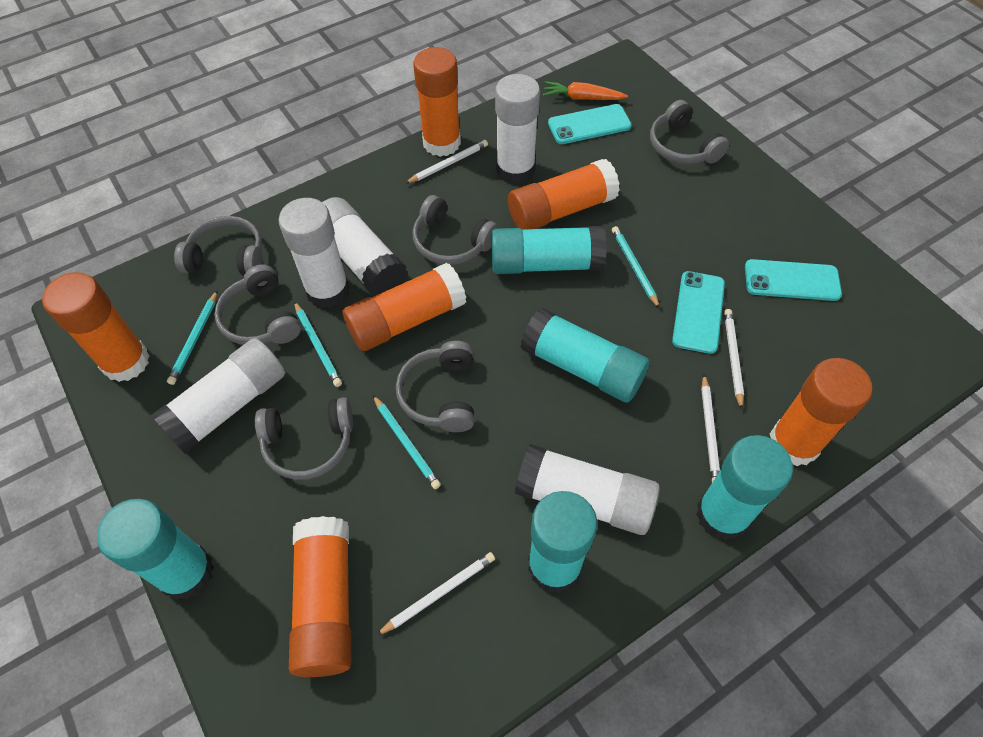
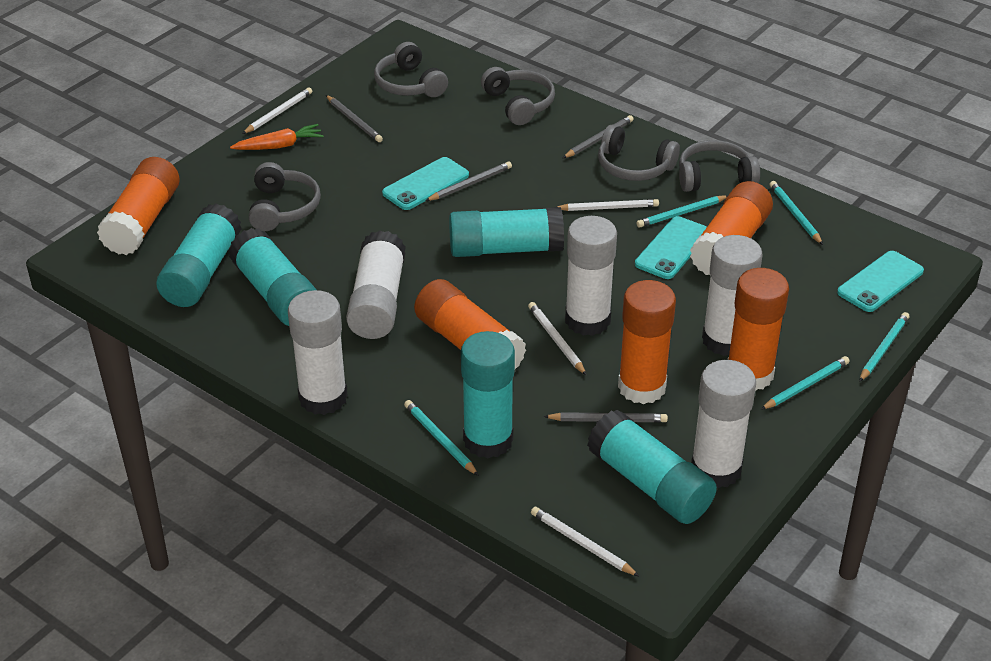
grey headphones: 6 -> 5
grey pencil: 0 -> 4
orange glue stick: 6 -> 5
turquoise pencil: 4 -> 5

